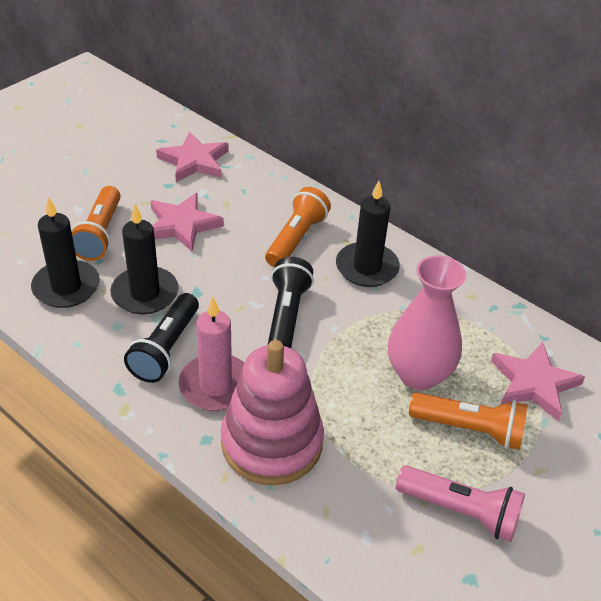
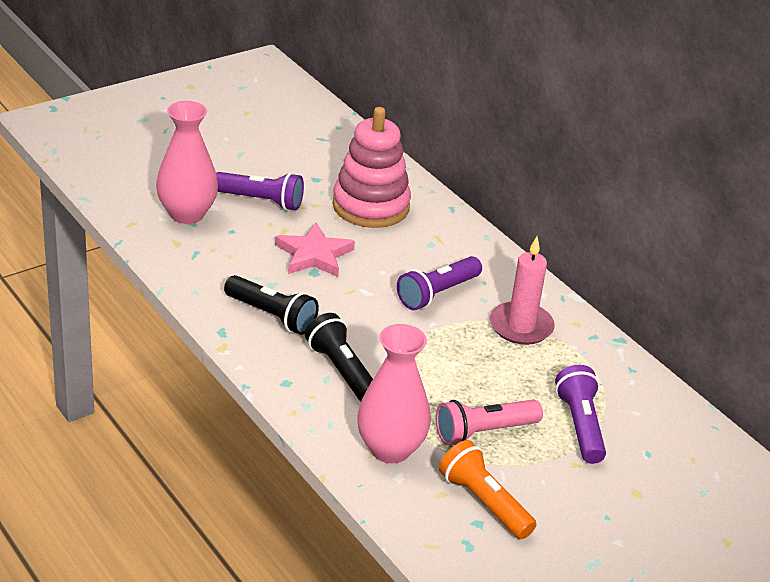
black candle: 3 -> 0
orange flashlight: 3 -> 1
pink star: 3 -> 1
pink vase: 1 -> 2
purple flashlight: 0 -> 3

